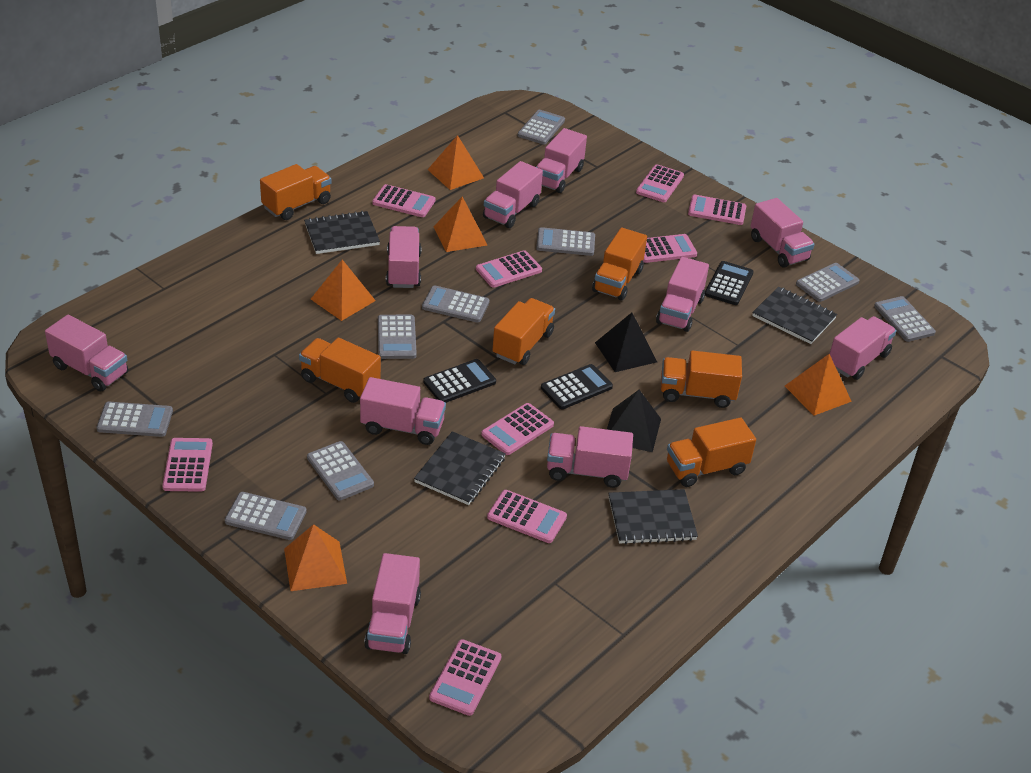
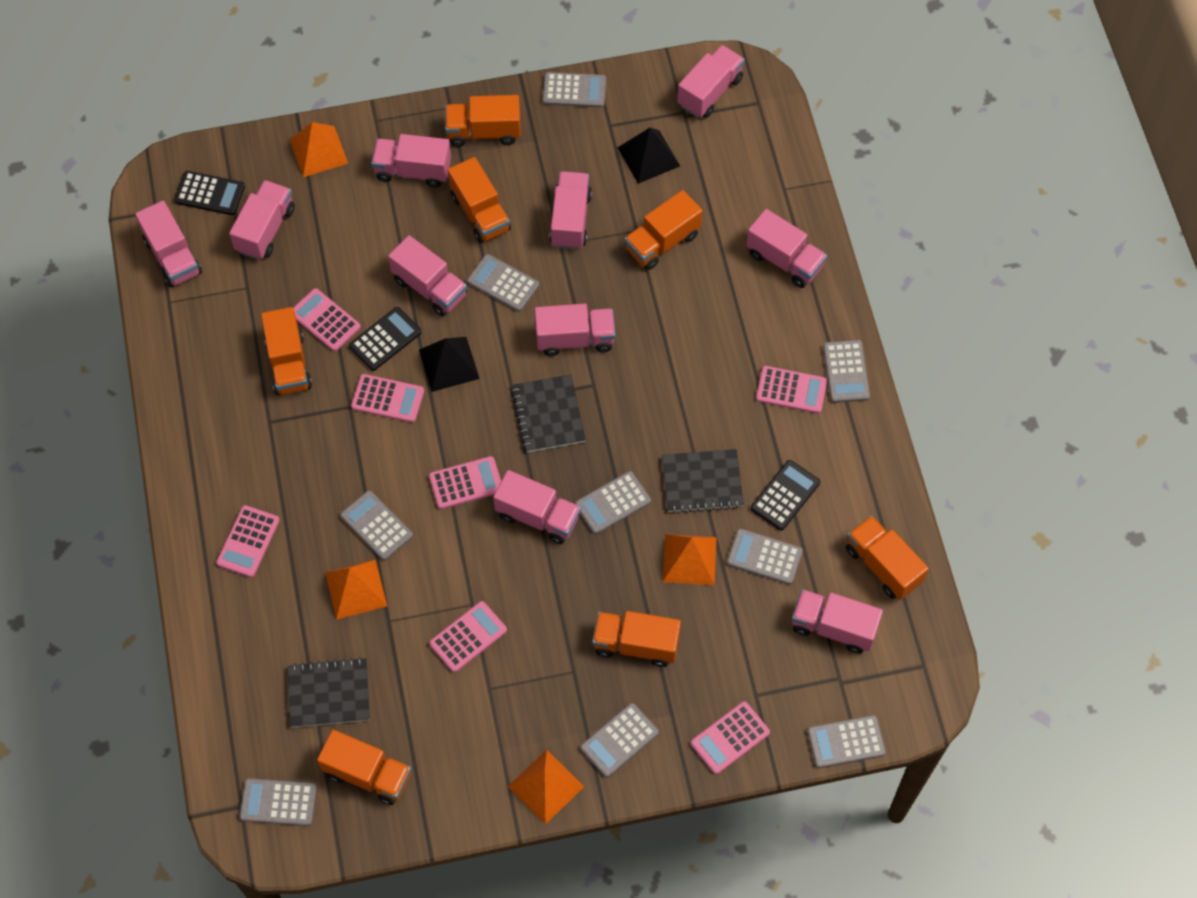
black notebook: 4 -> 3
orange pyramid: 5 -> 4
orange truck: 6 -> 7
pink calculator: 9 -> 7

